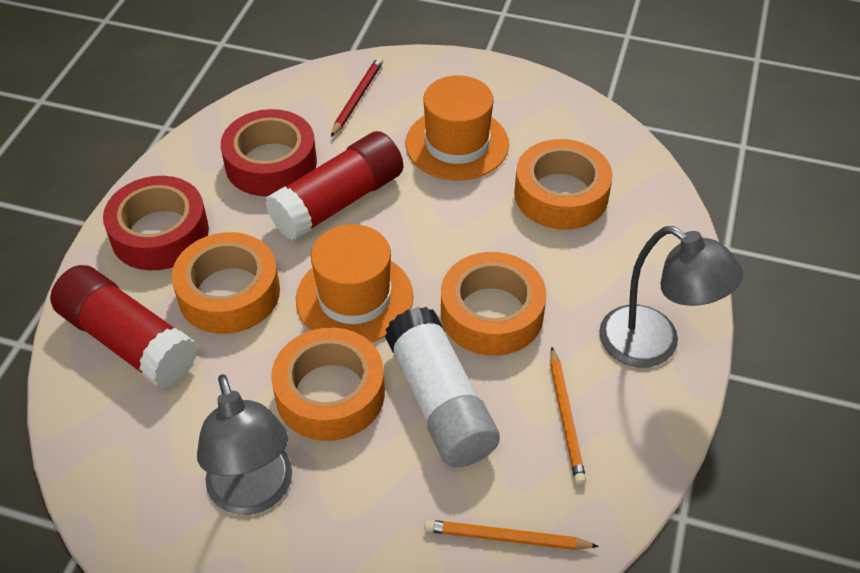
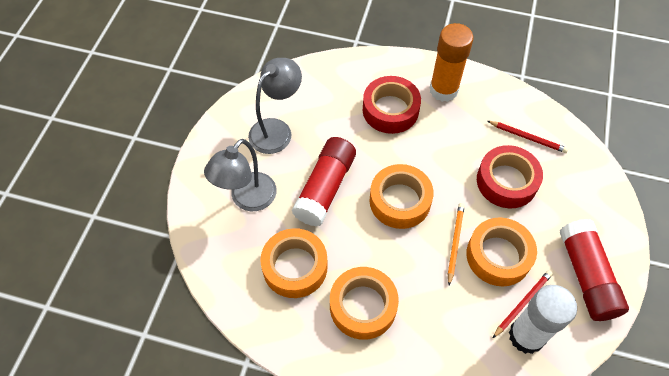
orange glue stick: 0 -> 1
orange hat: 2 -> 0
orange pencil: 2 -> 1
red pencil: 1 -> 2

